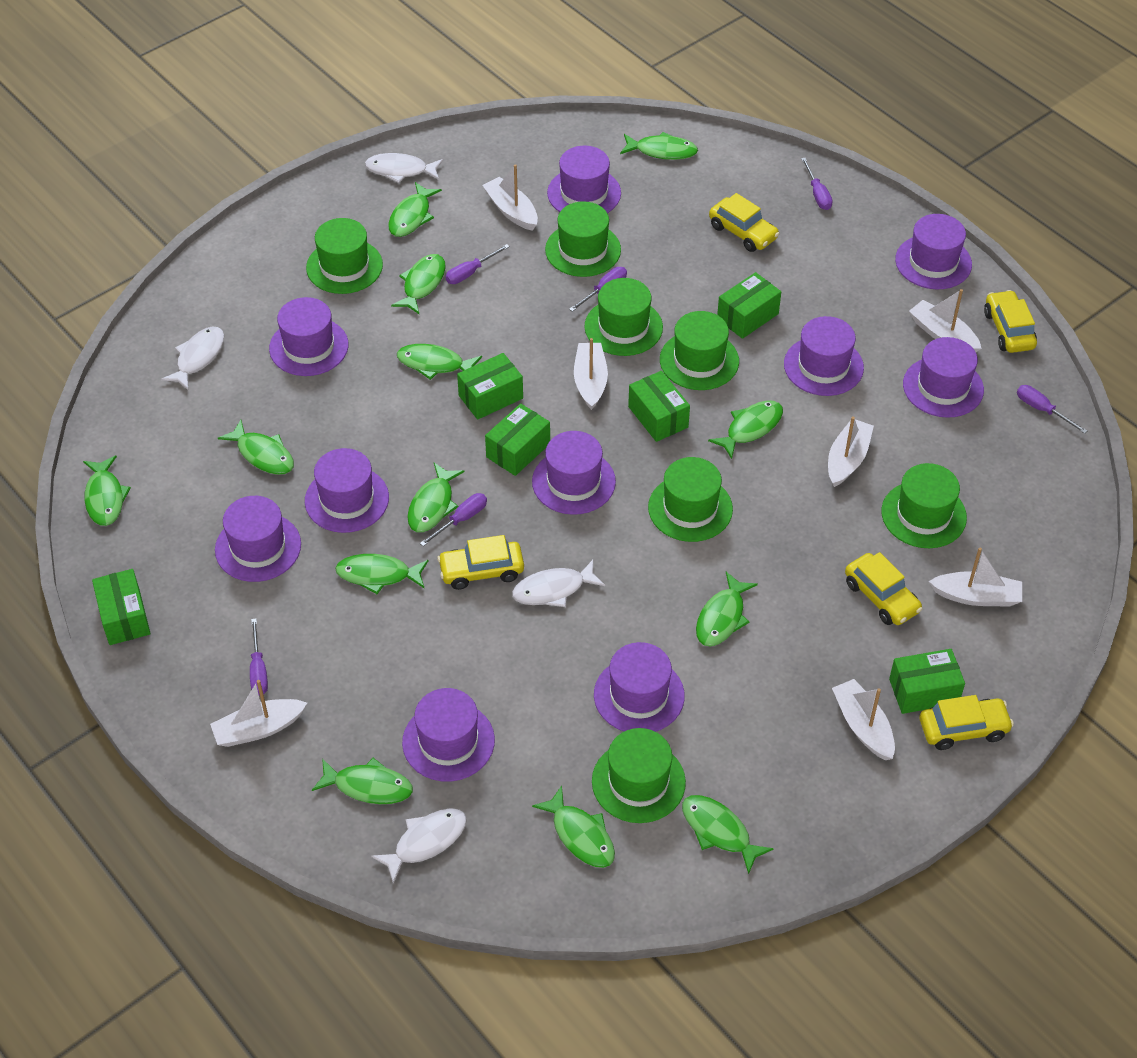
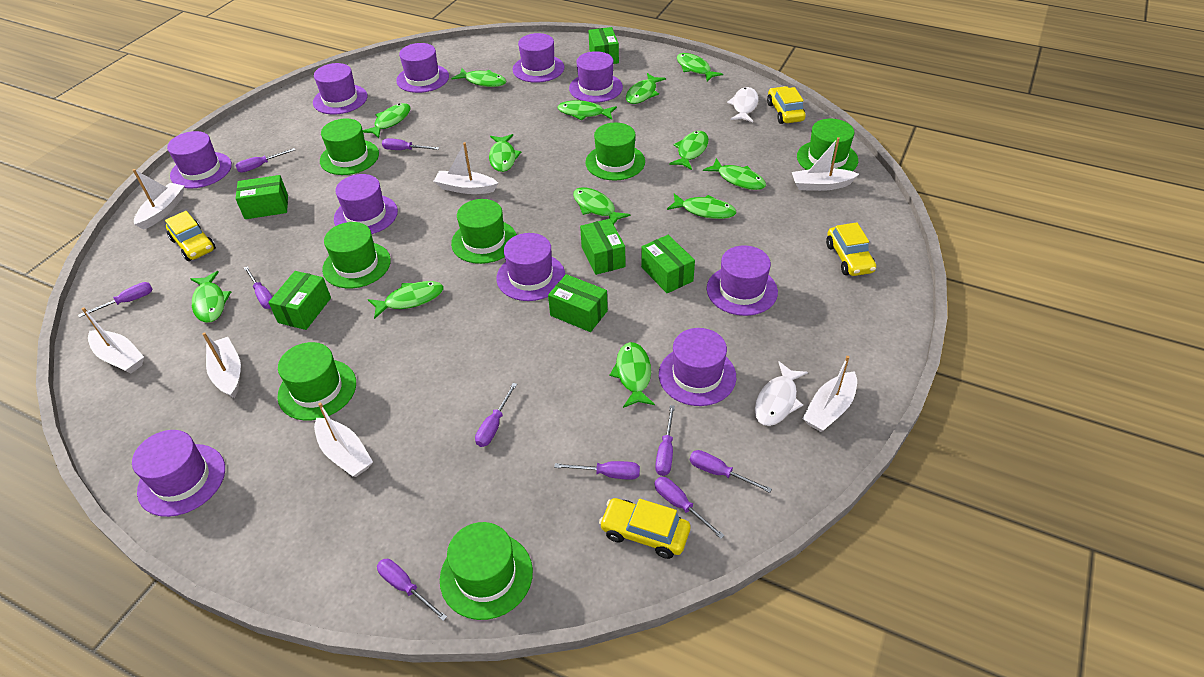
purple screwdriver: 6 -> 10
white fish: 4 -> 2
yellow car: 5 -> 4

